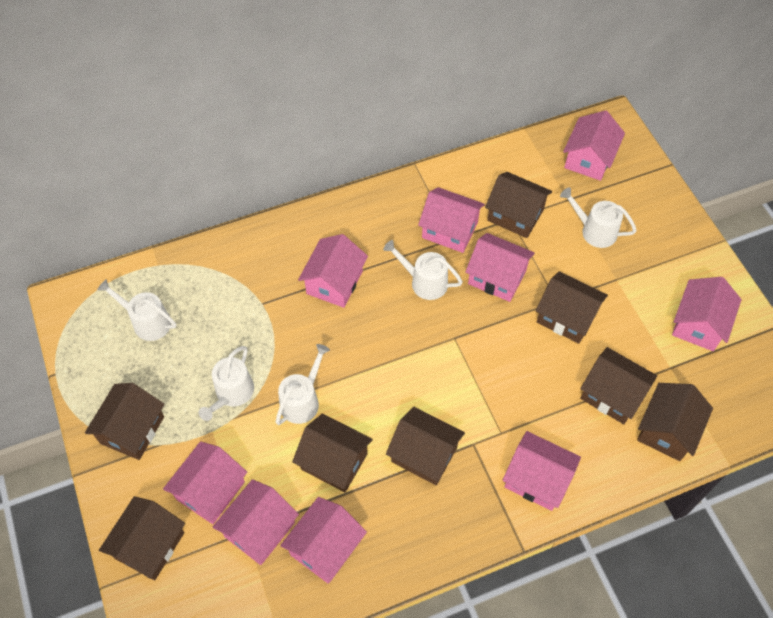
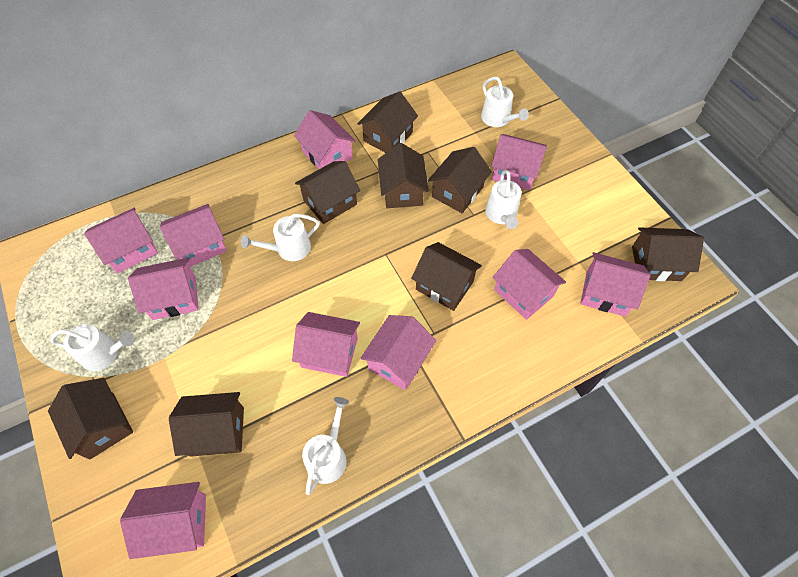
pink house: 9 -> 10

